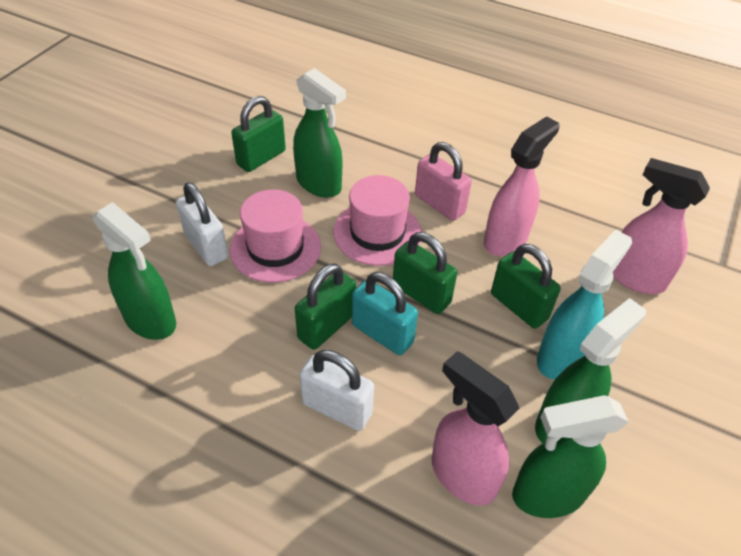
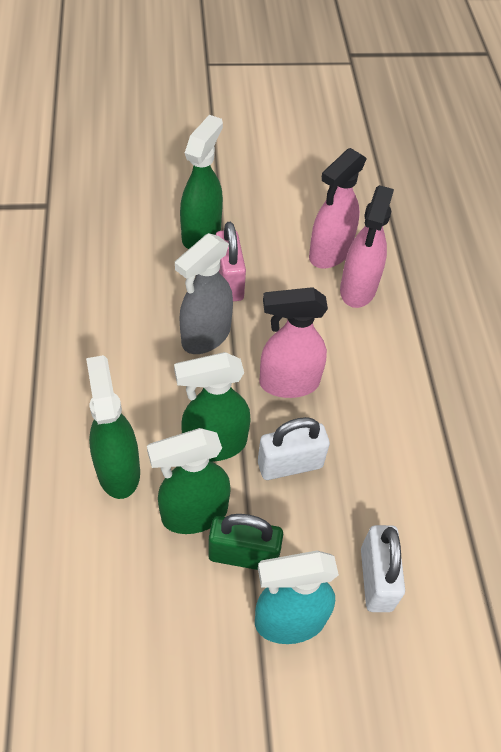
green padlock: 4 -> 1
grey spray bottle: 0 -> 1
pink hat: 2 -> 0
turquoise padlock: 1 -> 0

